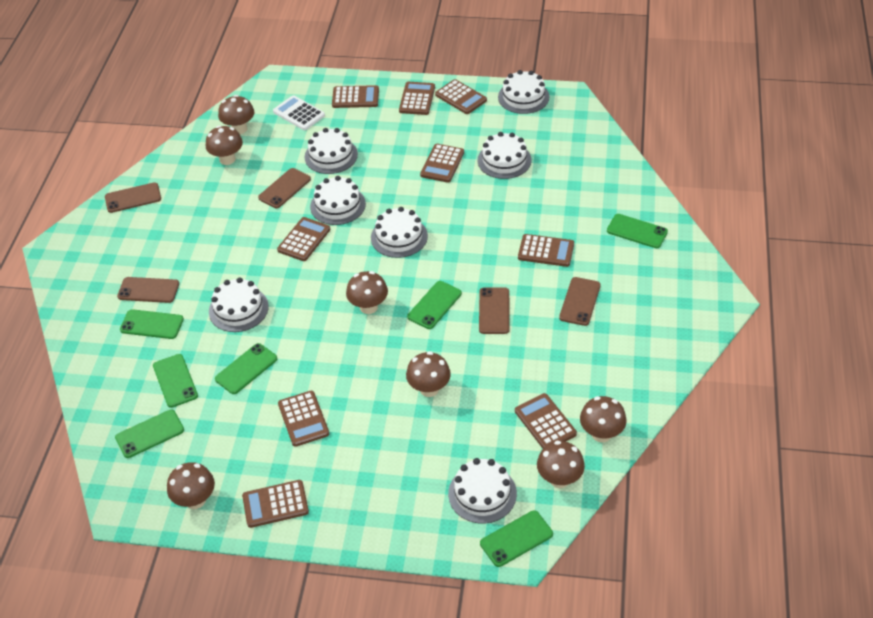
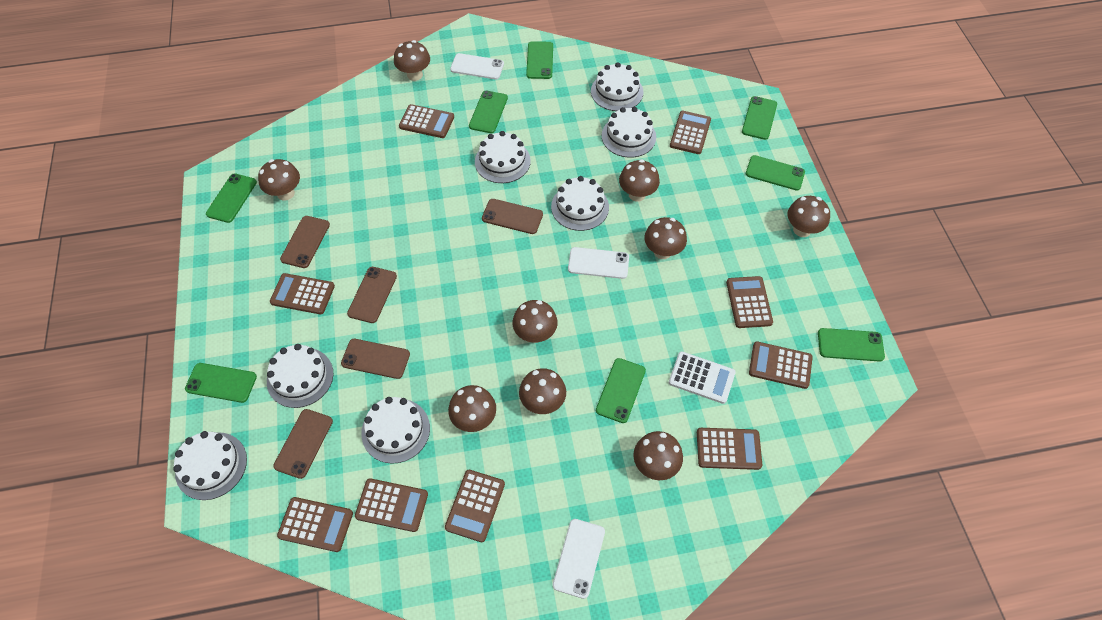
brown mushroom: 7 -> 9
green phone: 7 -> 8
white phone: 0 -> 3

